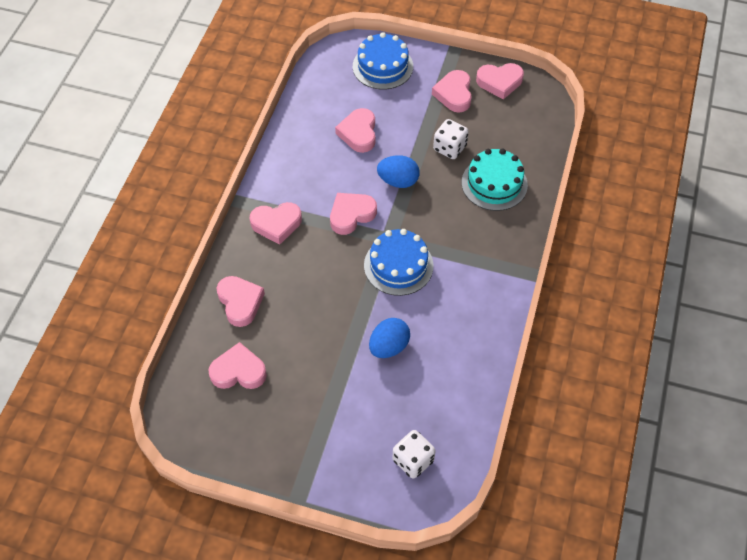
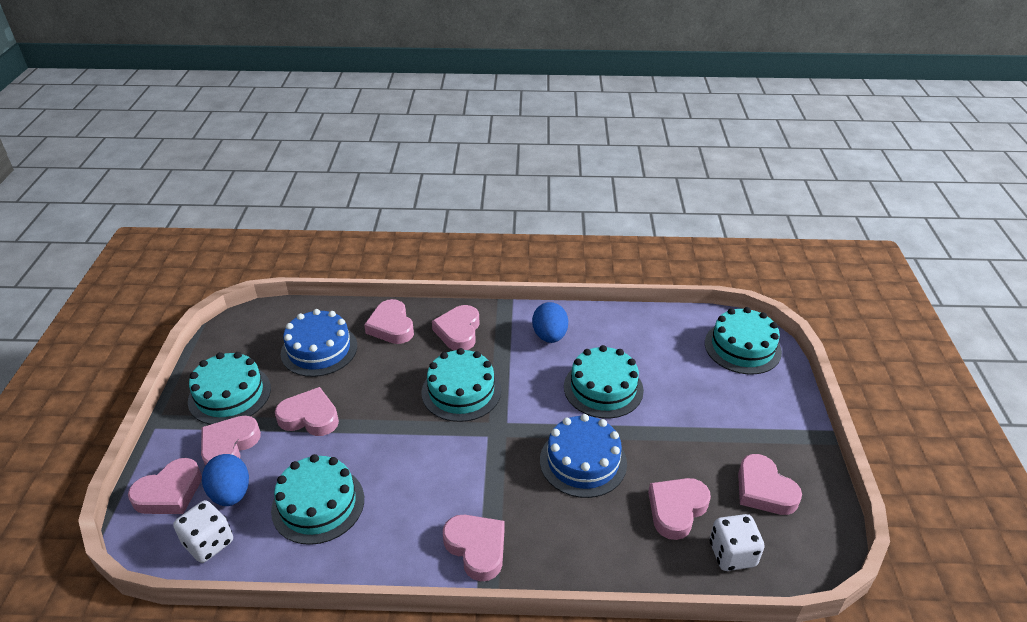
pink heart: 7 -> 8
turquoise cake: 1 -> 5

